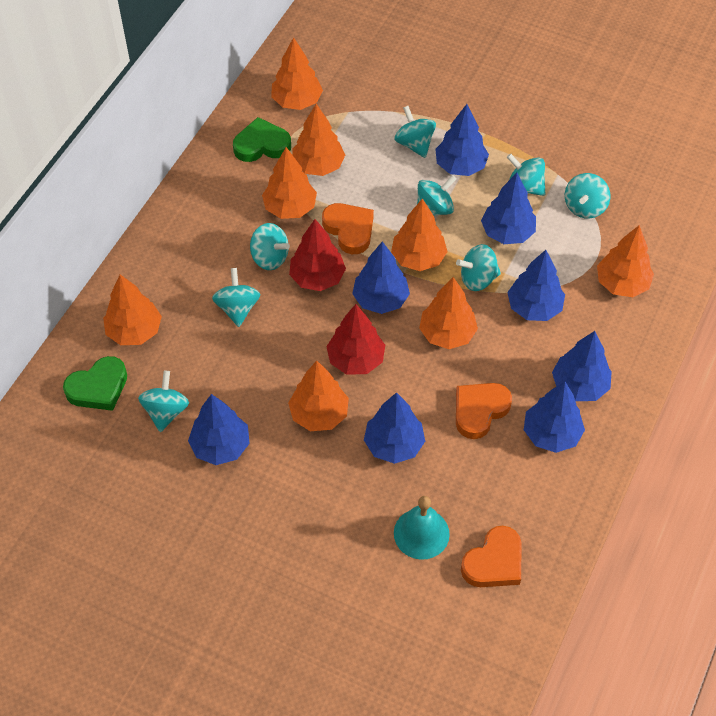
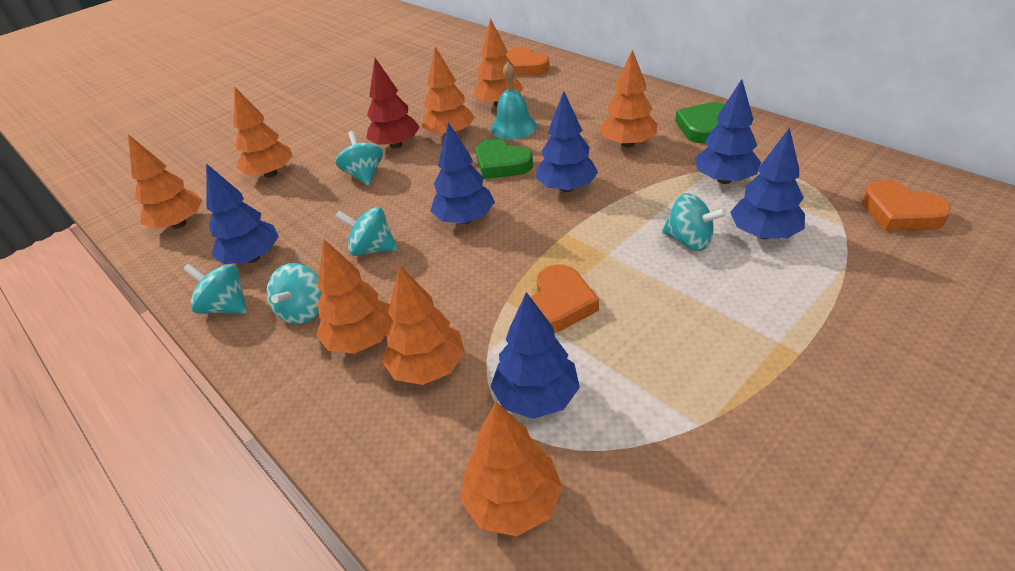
blue tree: 8 -> 6
red tree: 2 -> 1
turquoise spinning top: 8 -> 5

